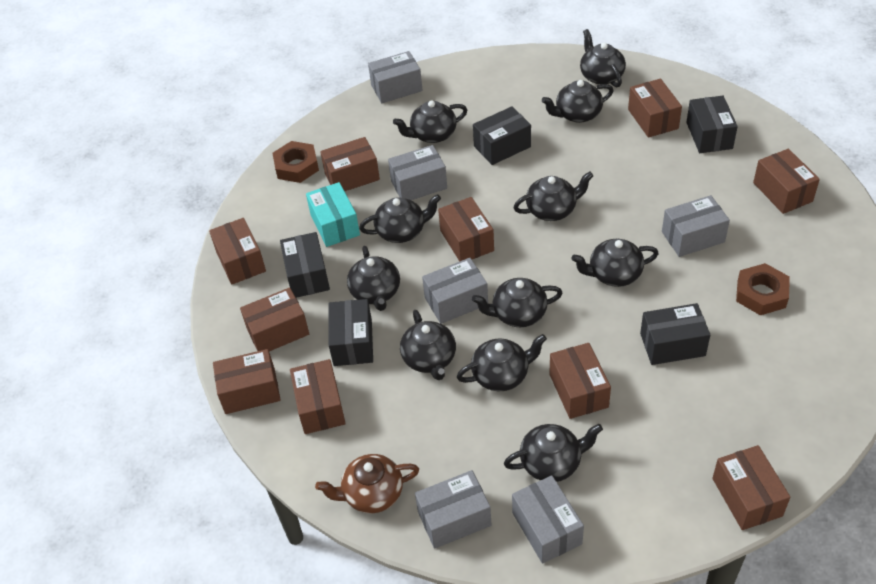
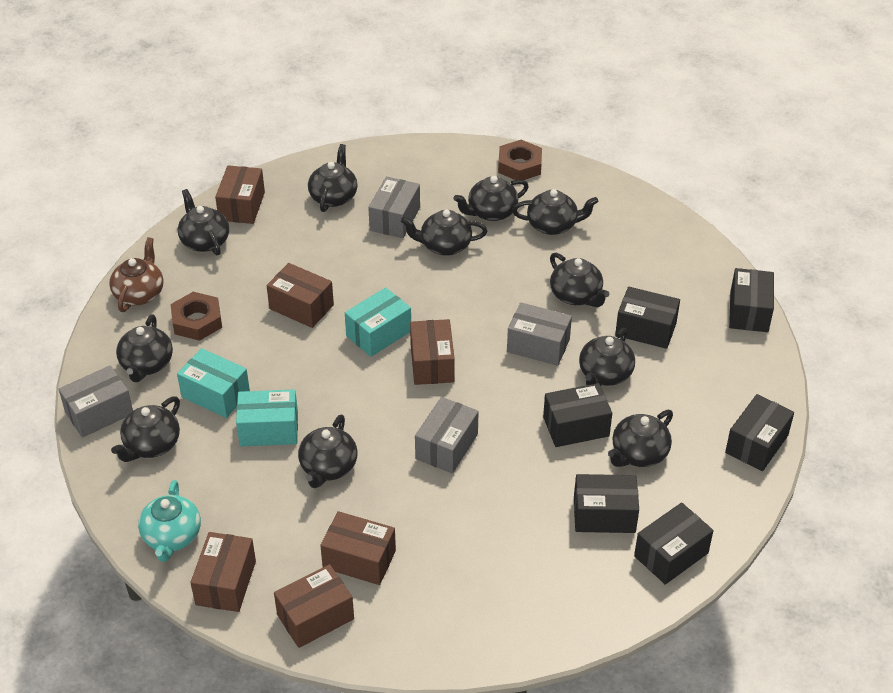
black box: 5 -> 6
brown box: 10 -> 6
grey box: 6 -> 4
turquoise box: 1 -> 3
turquoise teapot: 0 -> 1

